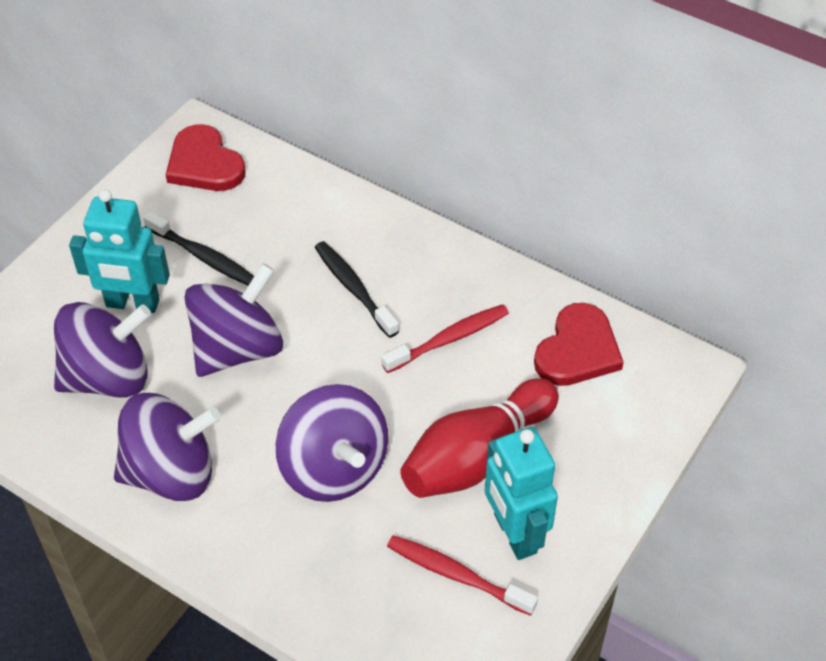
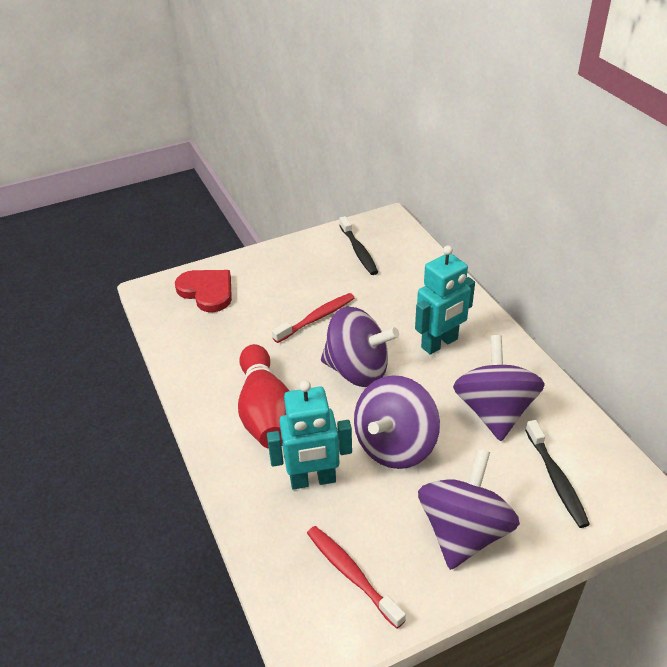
red heart: 2 -> 1

